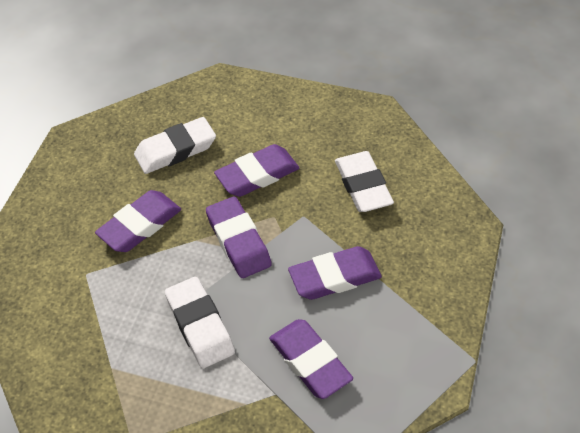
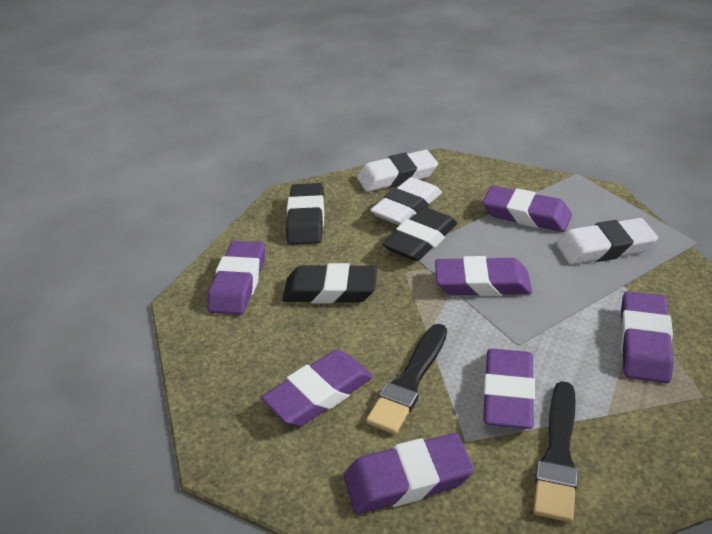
black brush: 0 -> 2
black eraser: 0 -> 3
purple eraser: 5 -> 7

